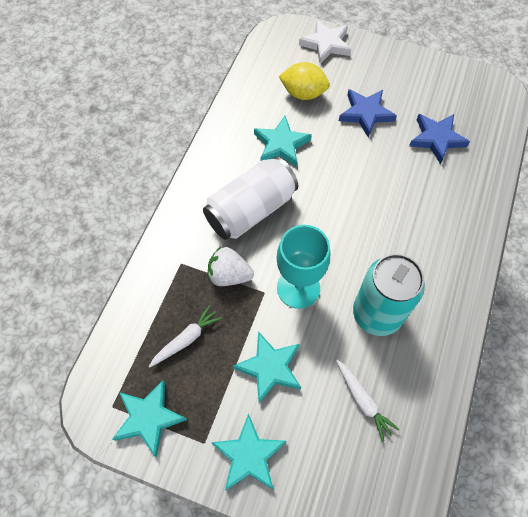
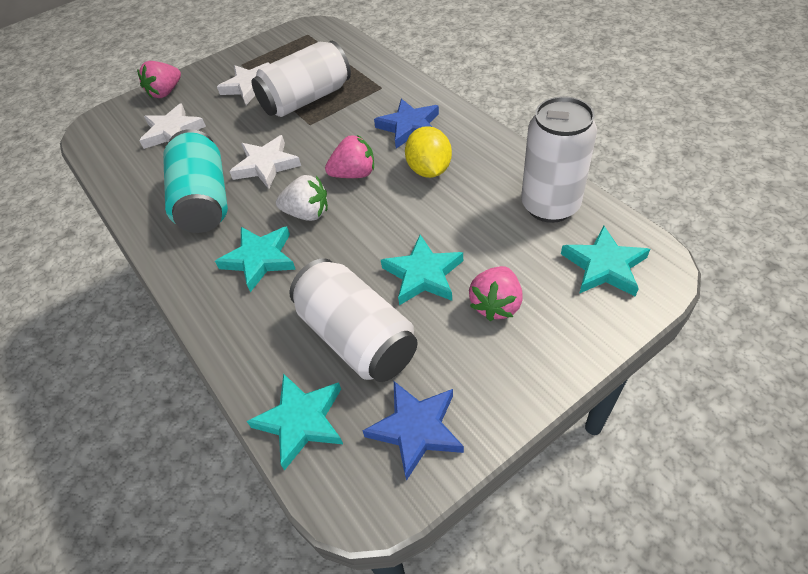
pink strawberry: 0 -> 3
turquoise goblet: 1 -> 0
white can: 1 -> 3
white carrot: 2 -> 0
white star: 1 -> 3

